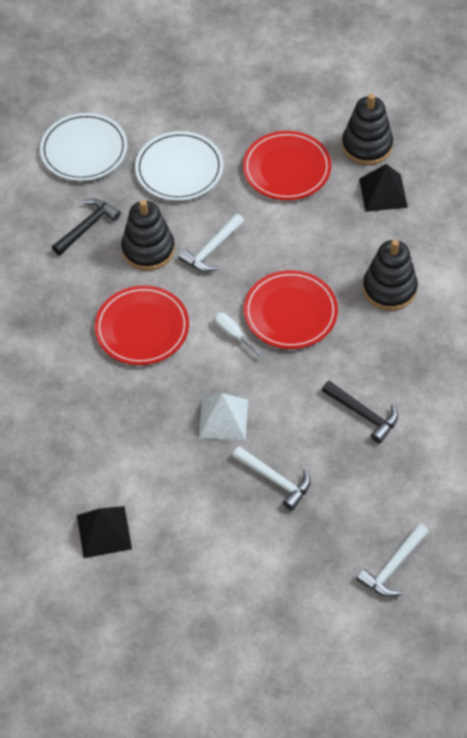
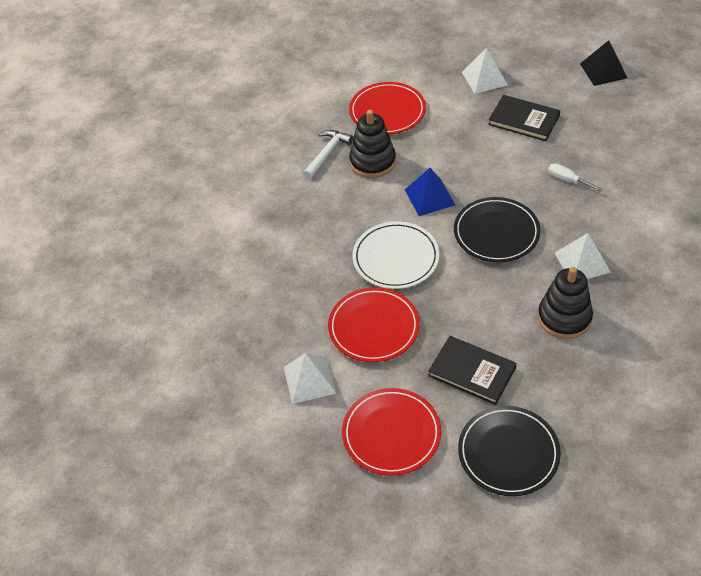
black book: 0 -> 2
black hammer: 2 -> 0
black plate: 0 -> 2
black pyramid: 2 -> 1
black stacking toy: 3 -> 2
blue pyramid: 0 -> 1
white hammer: 3 -> 1
white plate: 2 -> 1
white pyramid: 1 -> 3

